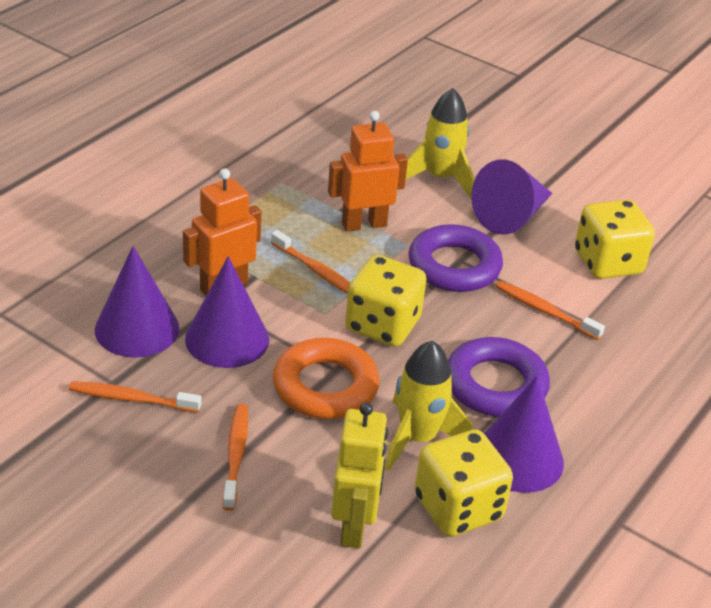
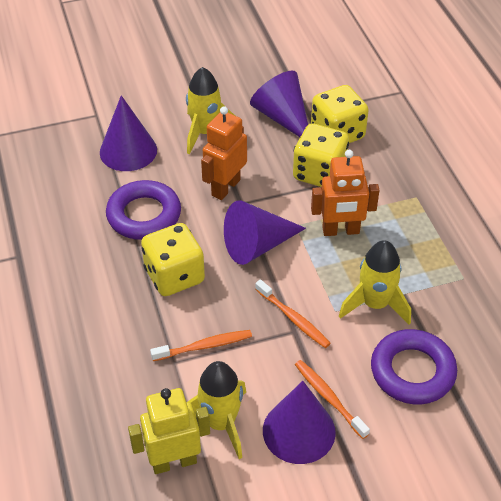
orange ring: 1 -> 0
orange toothbrush: 4 -> 3
yellow rocket: 2 -> 3

